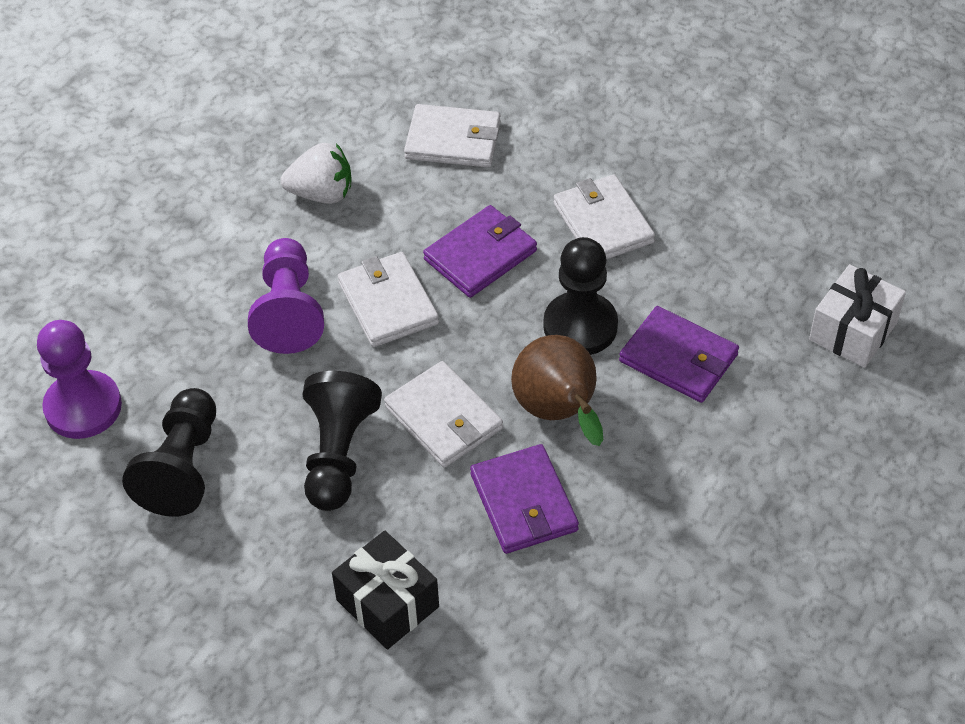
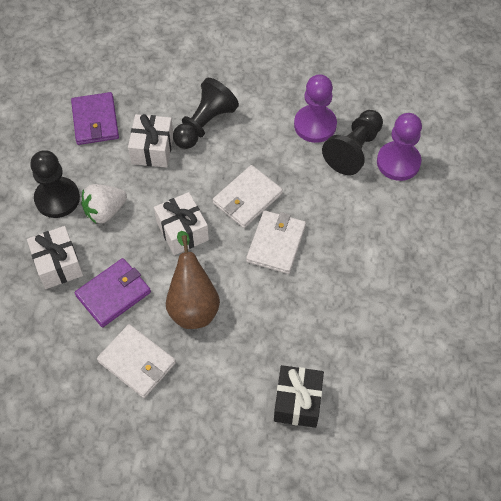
purple wallet: 3 -> 2
white gift: 1 -> 3
white wallet: 4 -> 3

